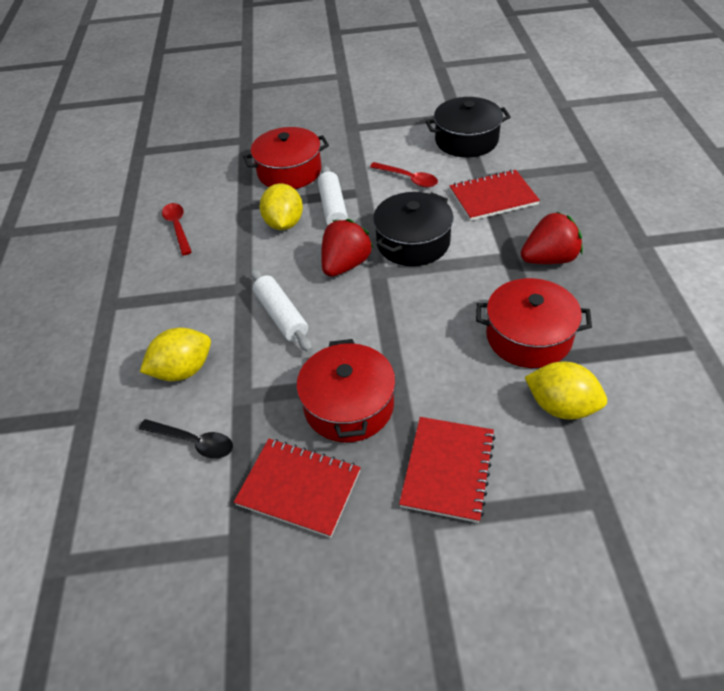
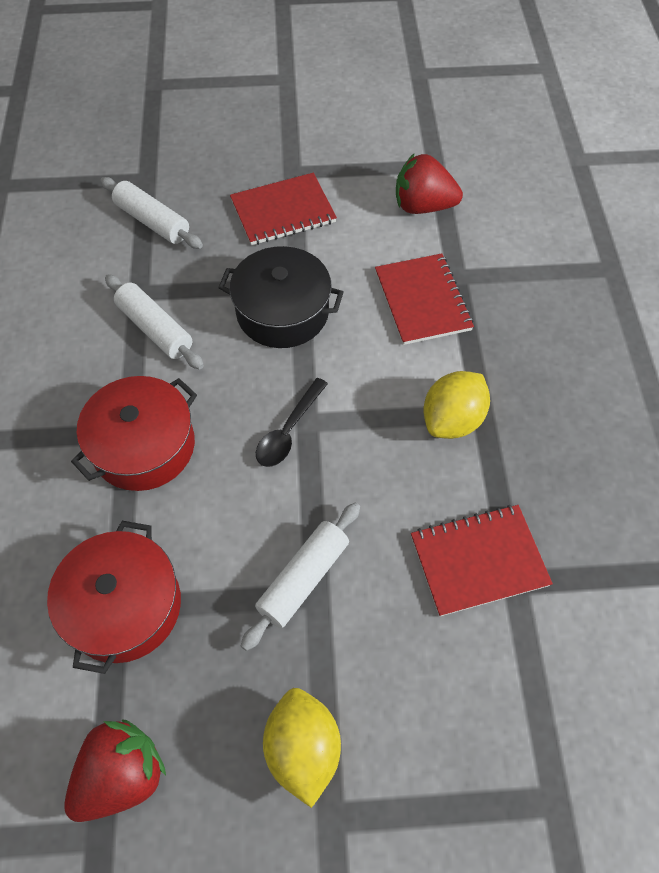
black pot: 2 -> 1
red pot: 3 -> 2
red spoon: 2 -> 0
white rolling pin: 2 -> 3
yellow lemon: 3 -> 2

